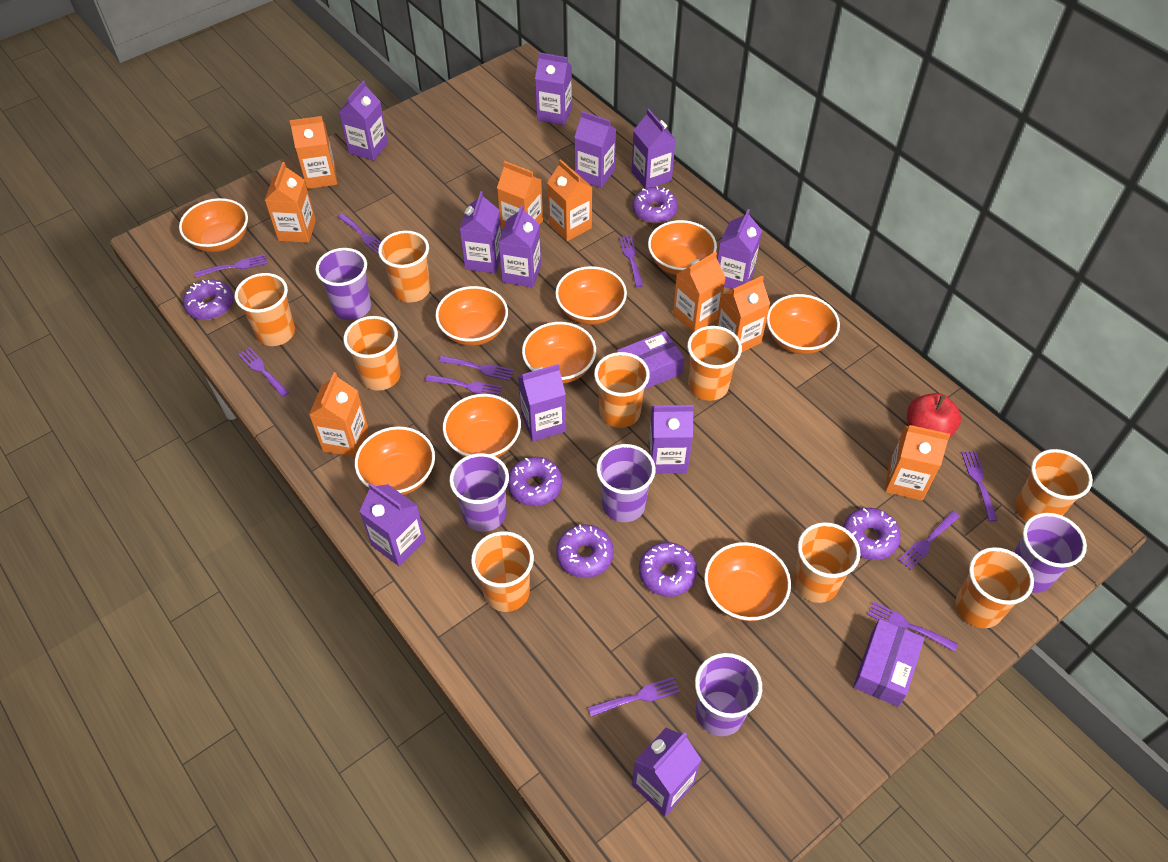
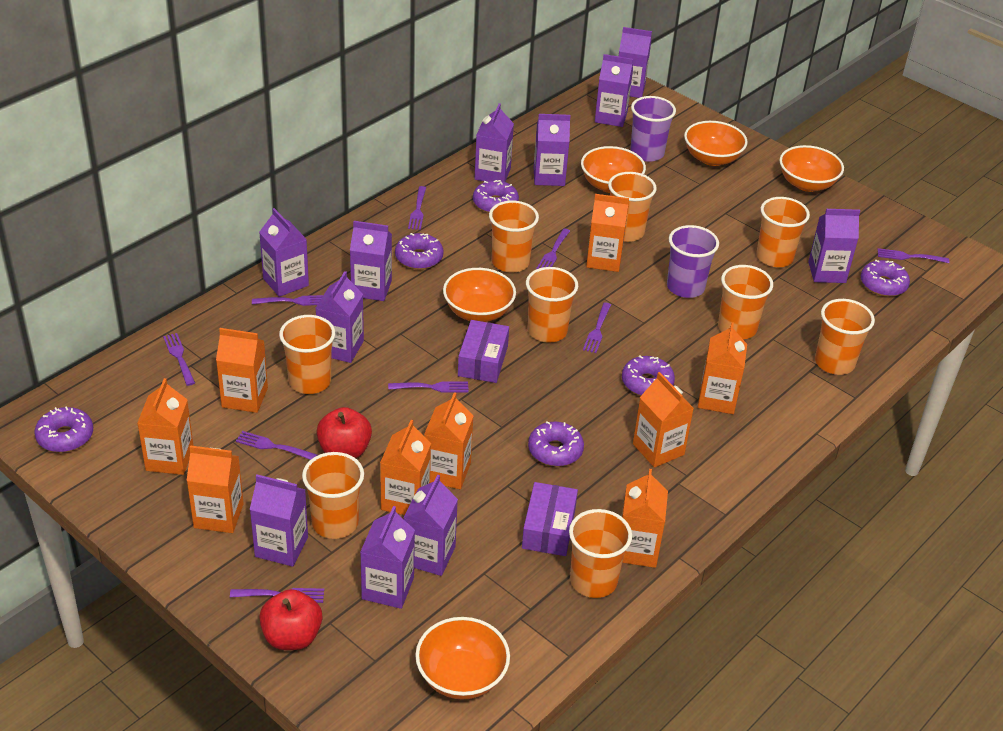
orange bowl: 9 -> 5
orange carton: 8 -> 9
purple cup: 5 -> 2
purple fork: 10 -> 9
red apple: 1 -> 2

